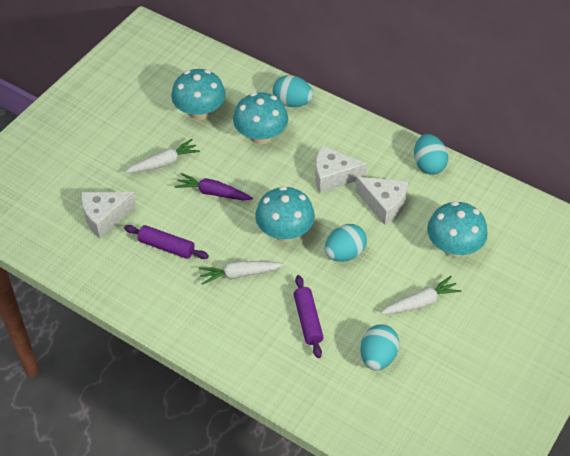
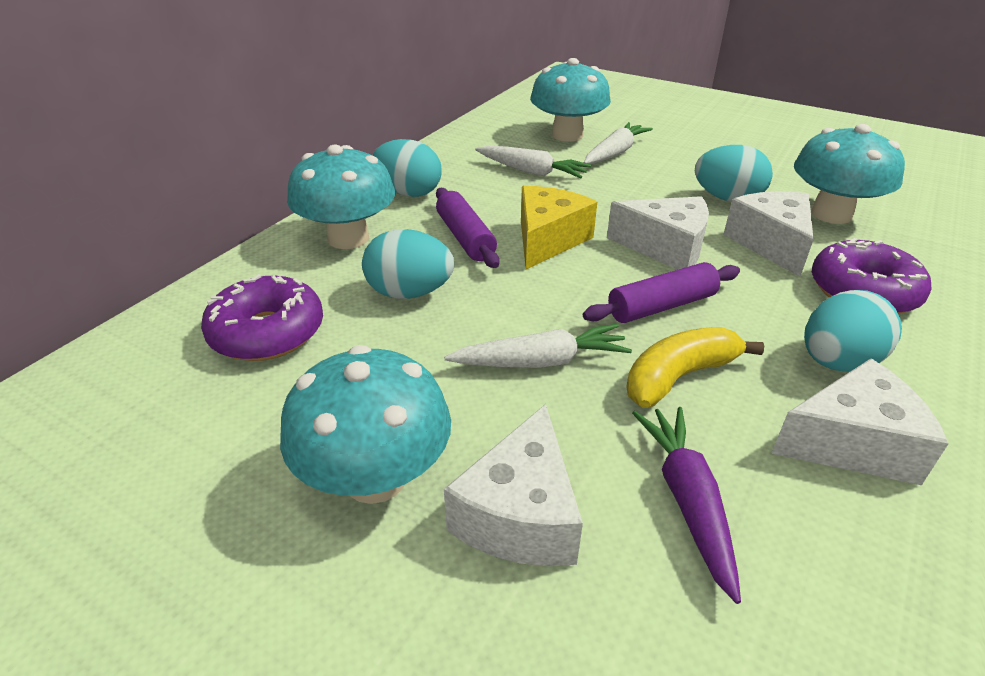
purple donut: 0 -> 2
white cheese: 3 -> 4
yellow banana: 0 -> 1
yellow cheese: 0 -> 1

